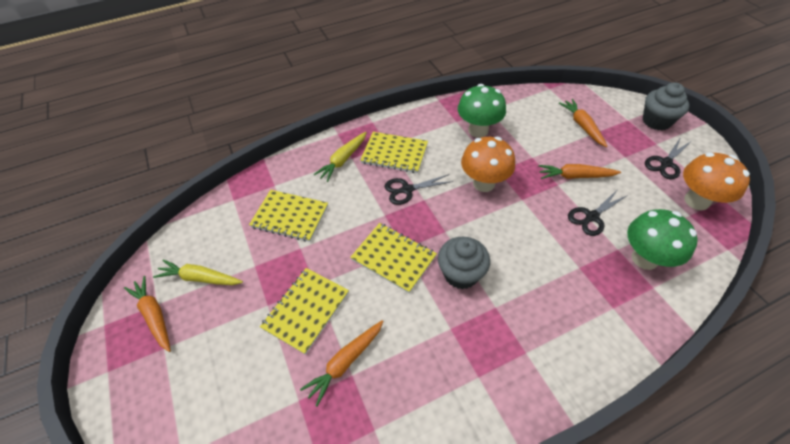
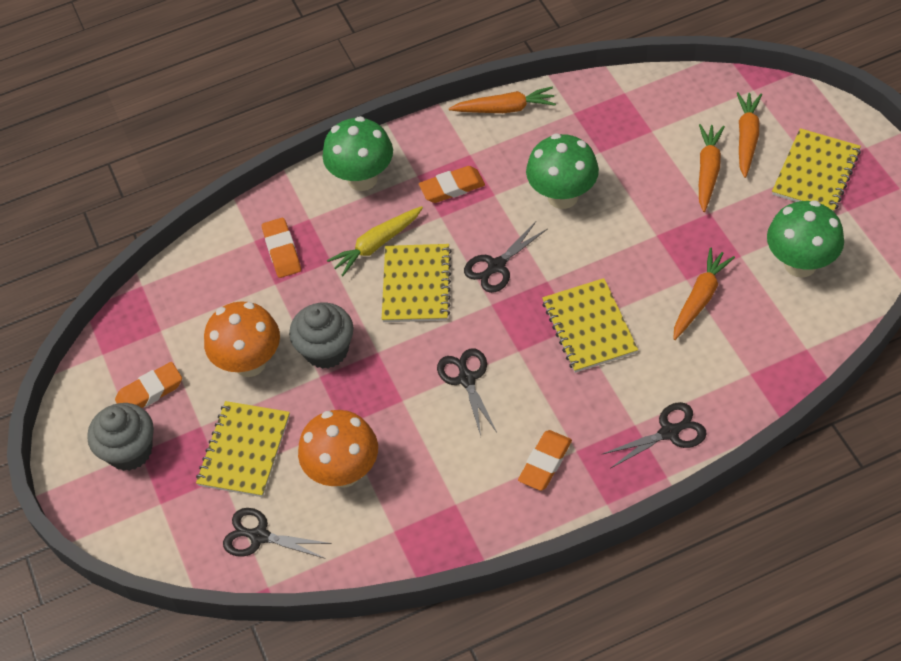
black scissors: 3 -> 4
green mushroom: 2 -> 3
orange eraser: 0 -> 4
yellow carrot: 2 -> 1

